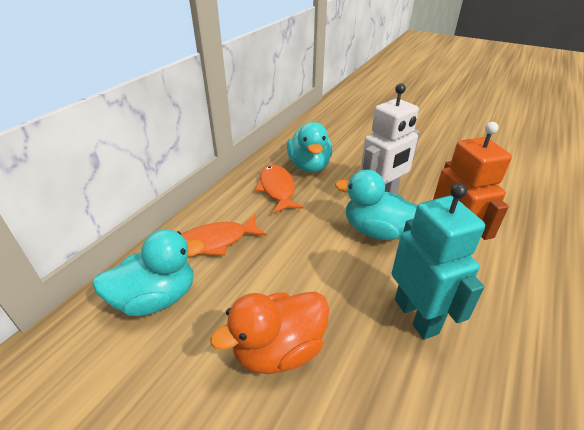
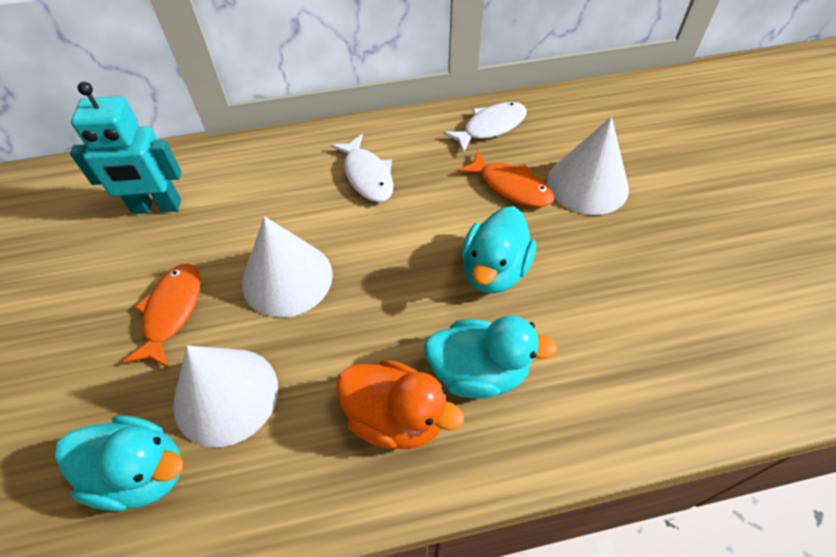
orange robot: 1 -> 0
white cone: 0 -> 3
white fish: 0 -> 2
white robot: 1 -> 0

